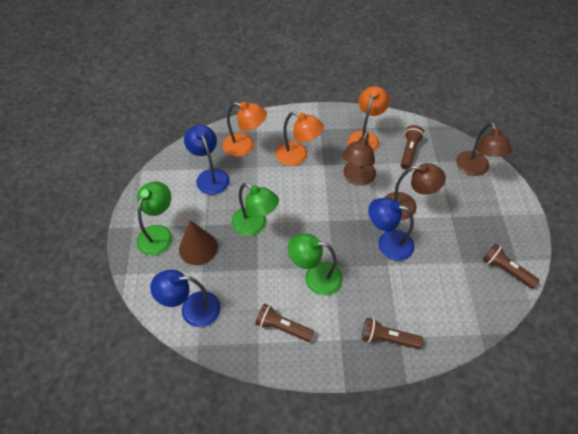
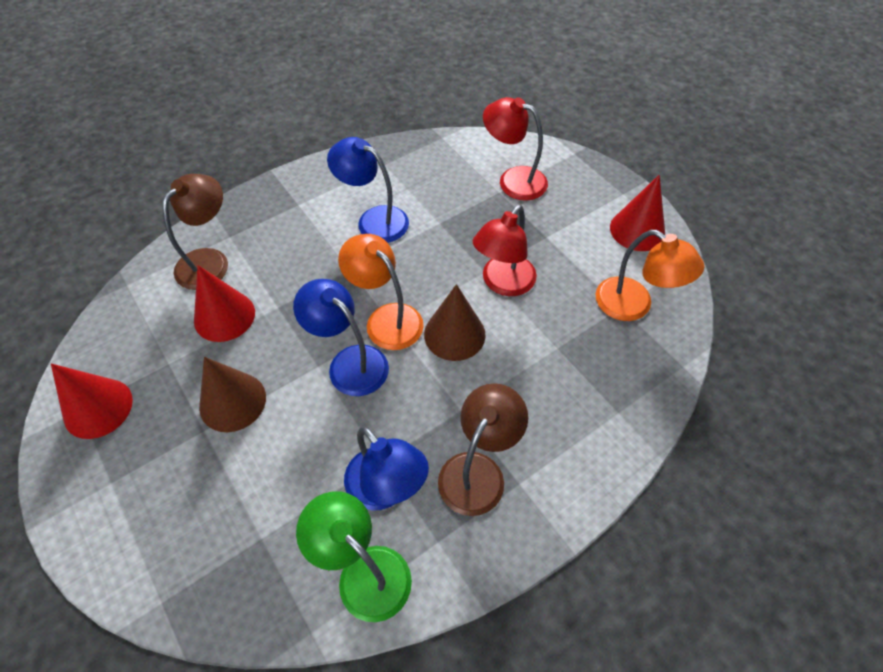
brown cone: 1 -> 2
brown flashlight: 4 -> 0
brown lamp: 3 -> 2
green lamp: 3 -> 1
orange lamp: 3 -> 2
red cone: 0 -> 3
red lamp: 0 -> 2

